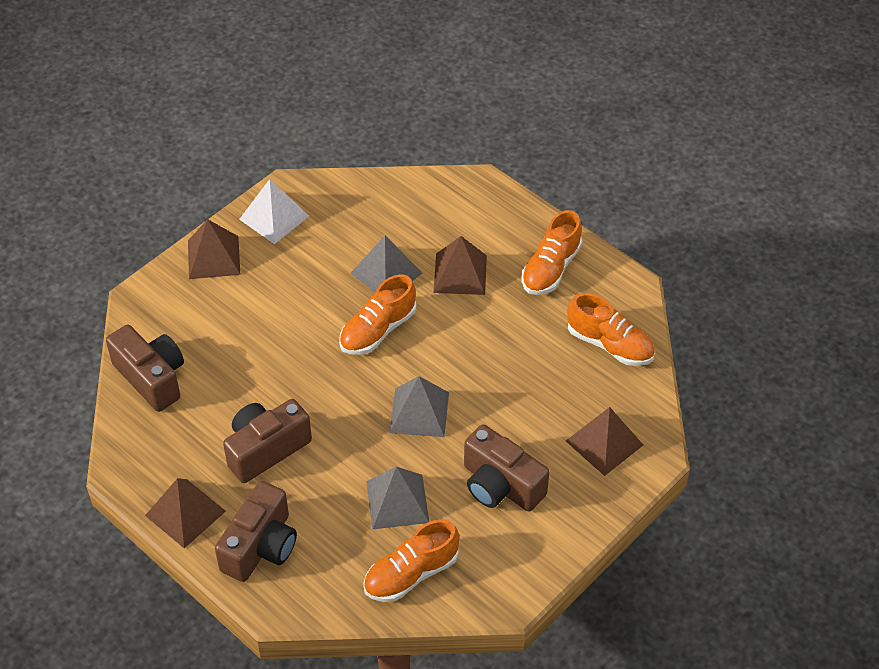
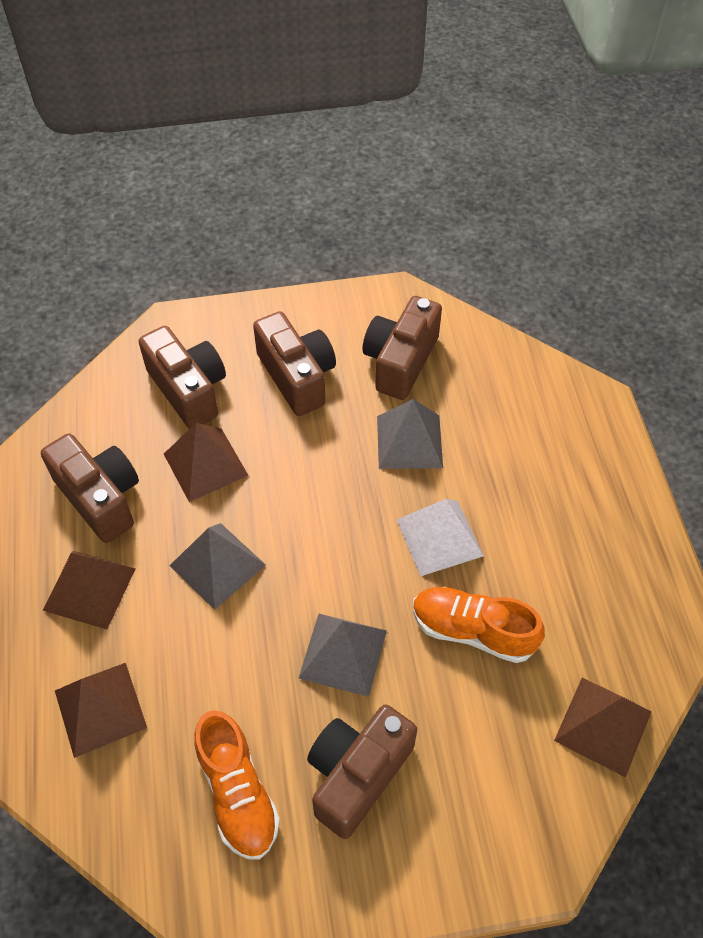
brown camera: 4 -> 5
orange shoe: 4 -> 2

